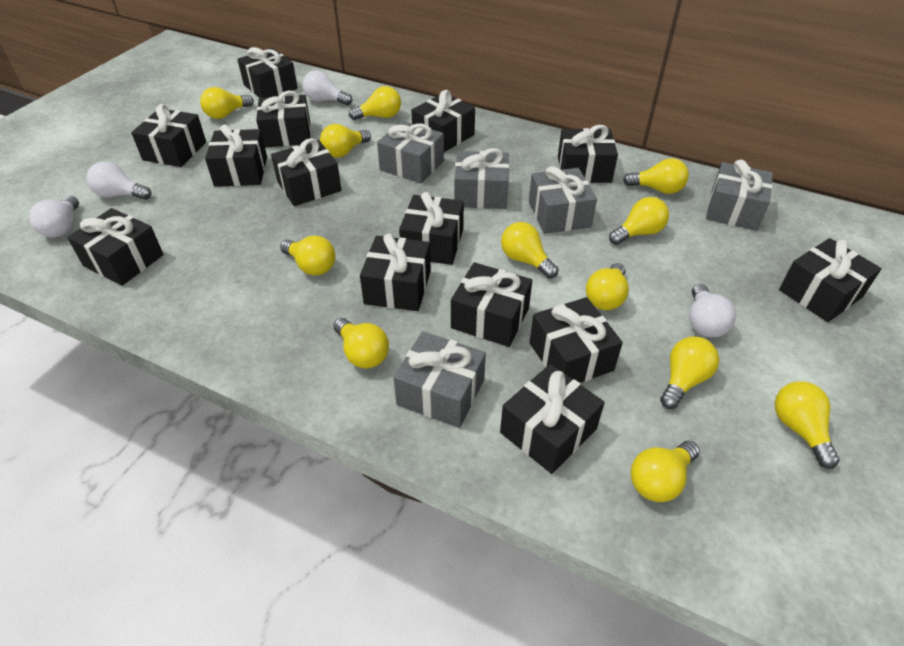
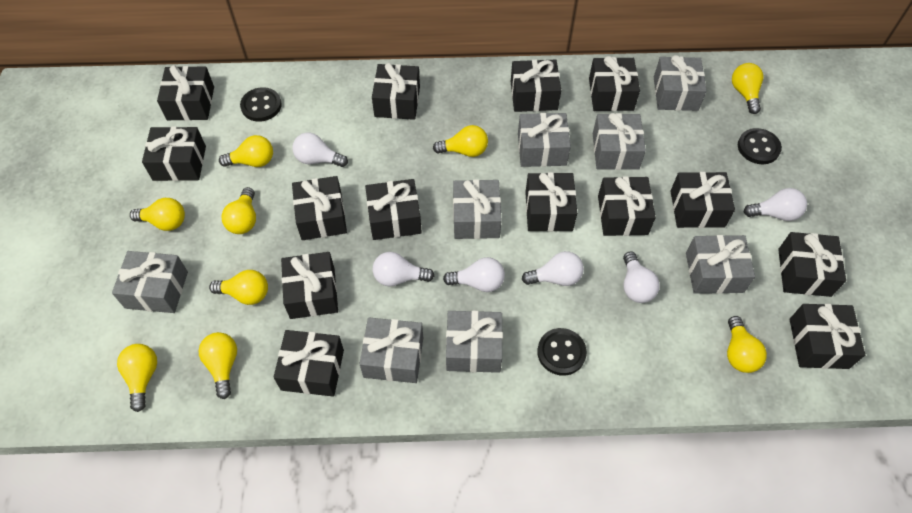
black button: 0 -> 3
grey gift: 5 -> 8
white light bulb: 4 -> 6
yellow light bulb: 12 -> 9

